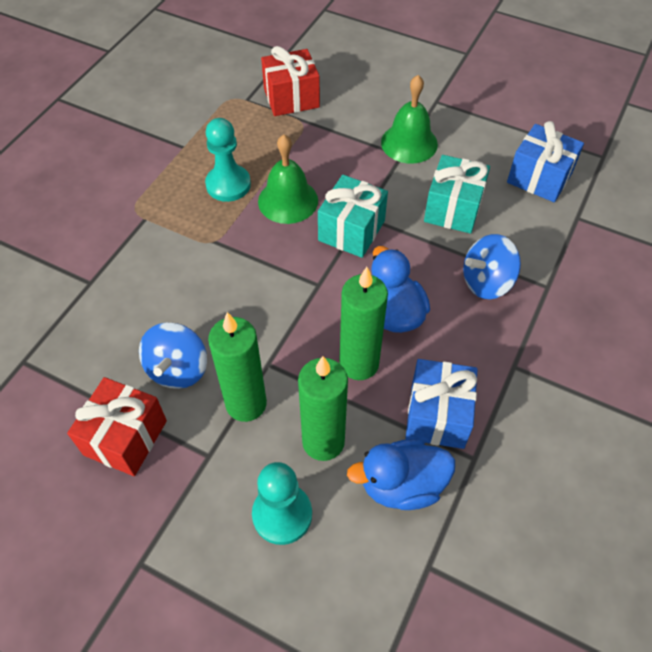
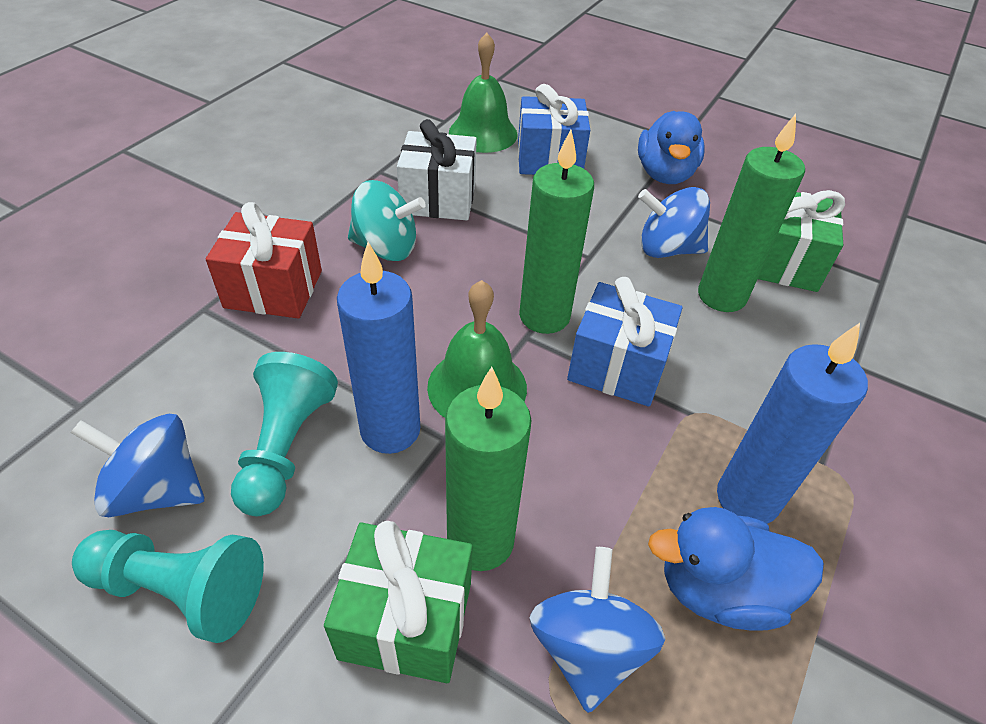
blue candle: 0 -> 2
blue spinning top: 2 -> 3
green gift: 0 -> 2
red gift: 2 -> 1
turquoise gift: 2 -> 0
turquoise spinning top: 0 -> 1
white gift: 0 -> 1

